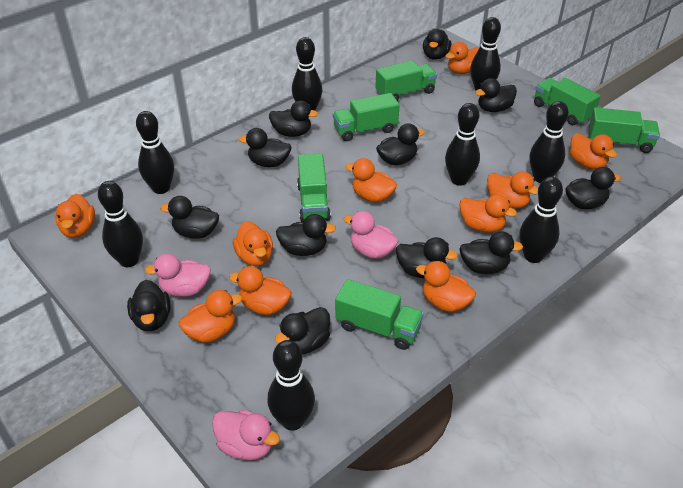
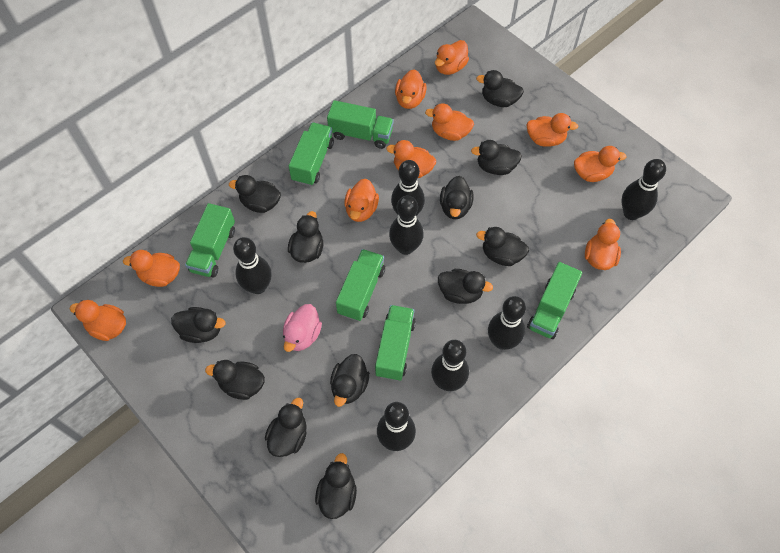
black bowling pin: 8 -> 7
pink duck: 3 -> 1

